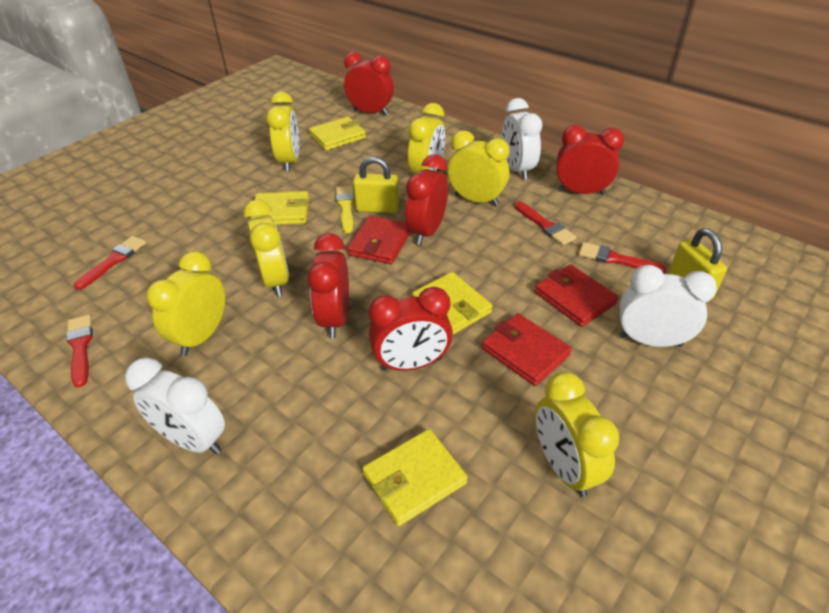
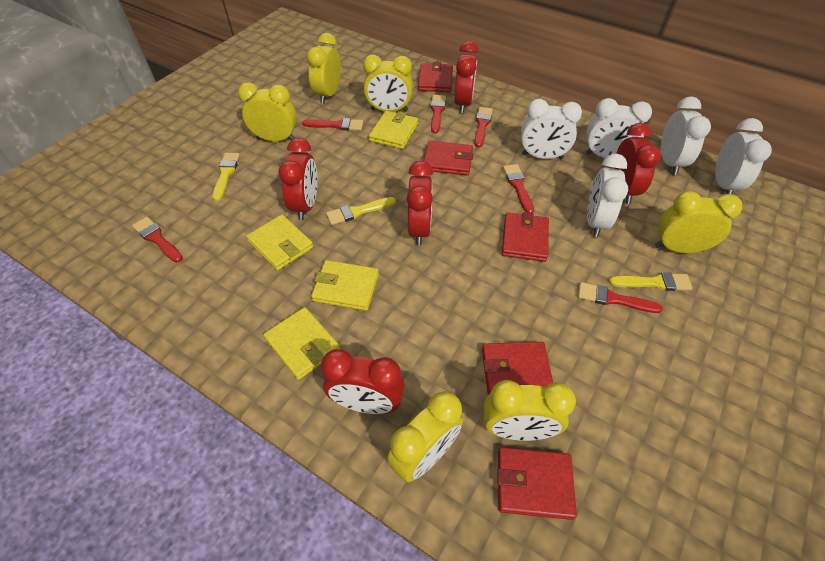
red brush: 4 -> 6
red wallet: 3 -> 5
white clock: 3 -> 5
yellow brush: 1 -> 3
yellow padlock: 2 -> 0

